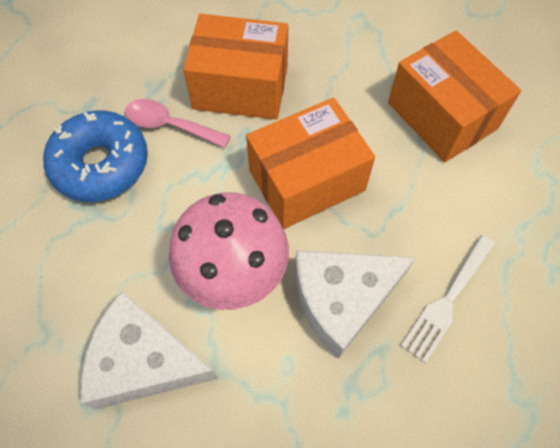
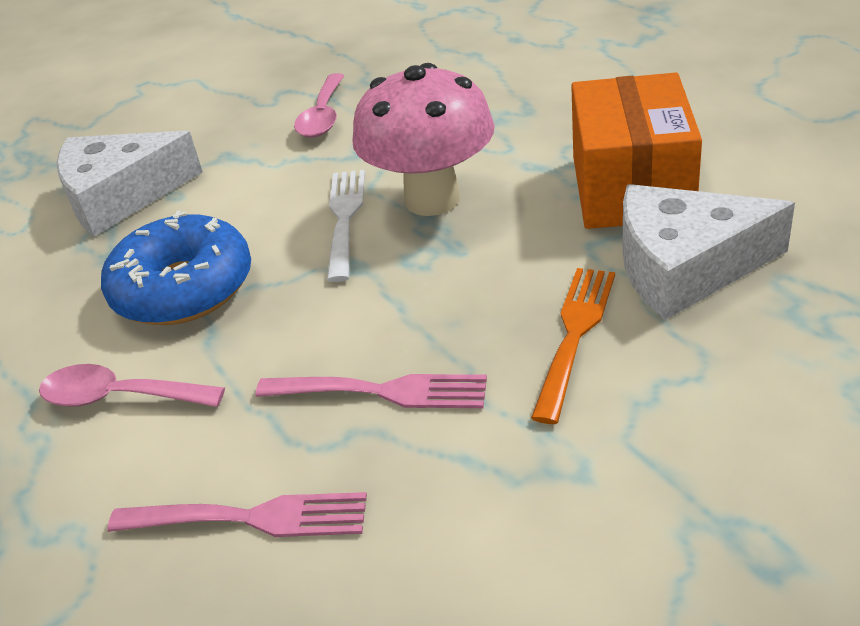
orange box: 3 -> 1
orange fork: 0 -> 1
pink fork: 0 -> 2
pink spoon: 1 -> 2

